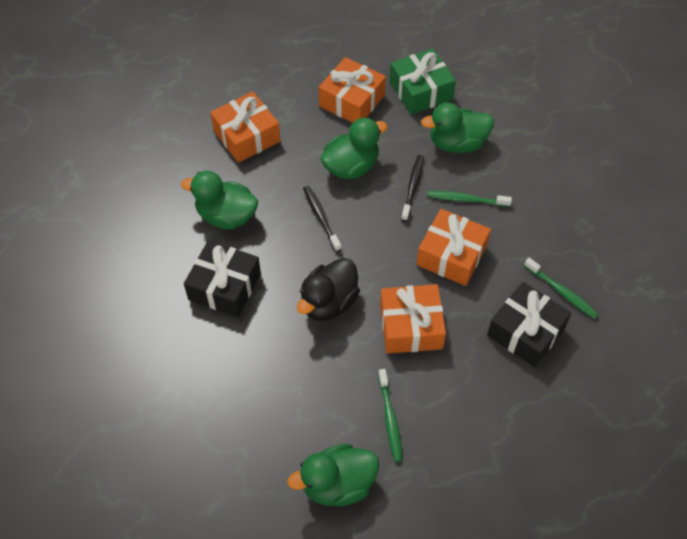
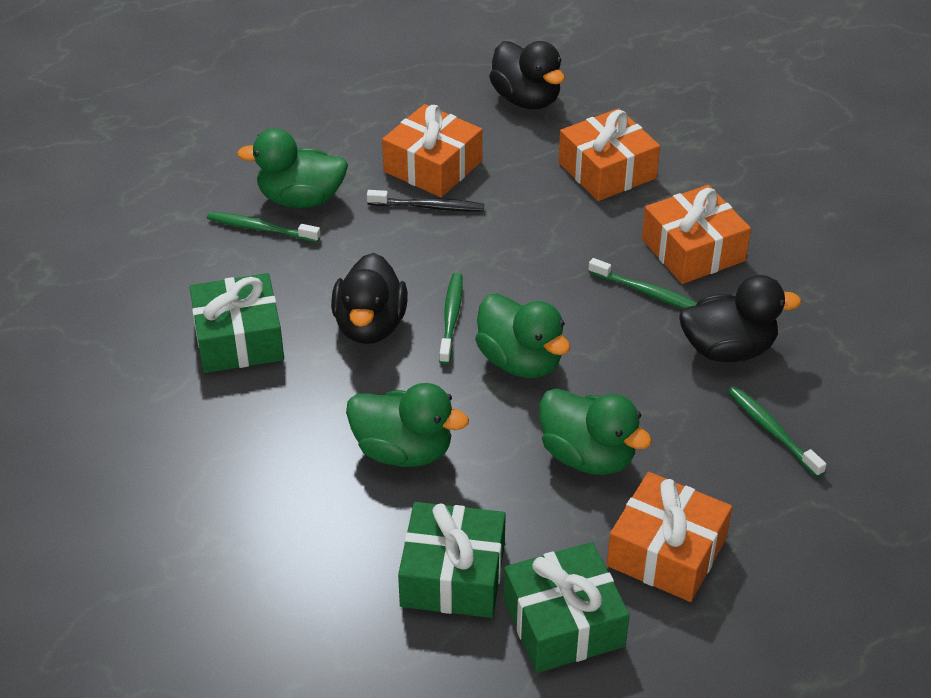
black duck: 1 -> 3
black gift: 2 -> 0
black toothbrush: 2 -> 1
green gift: 1 -> 3
green toothbrush: 3 -> 4

